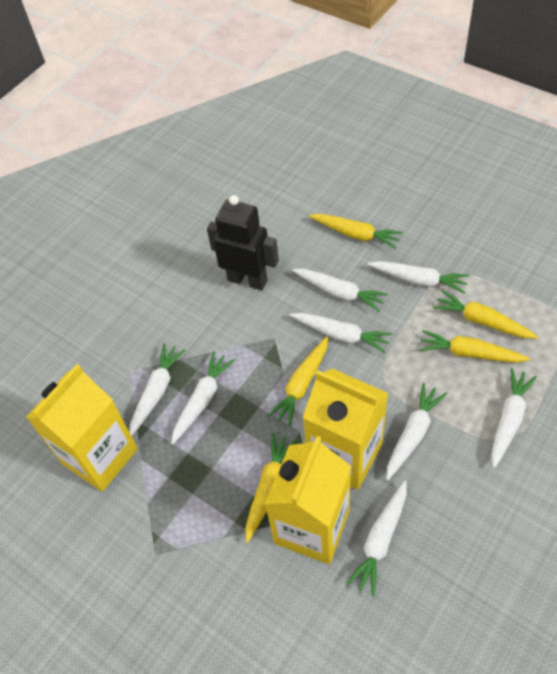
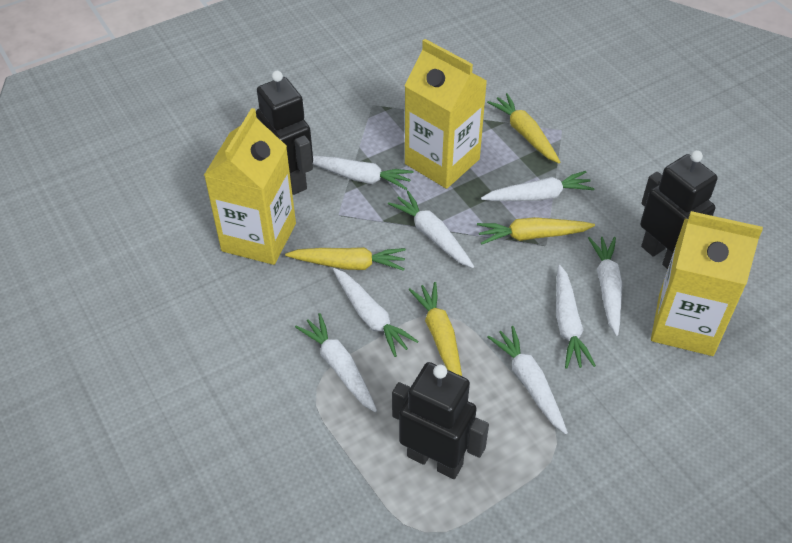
black robot: 1 -> 3
yellow carrot: 5 -> 4

